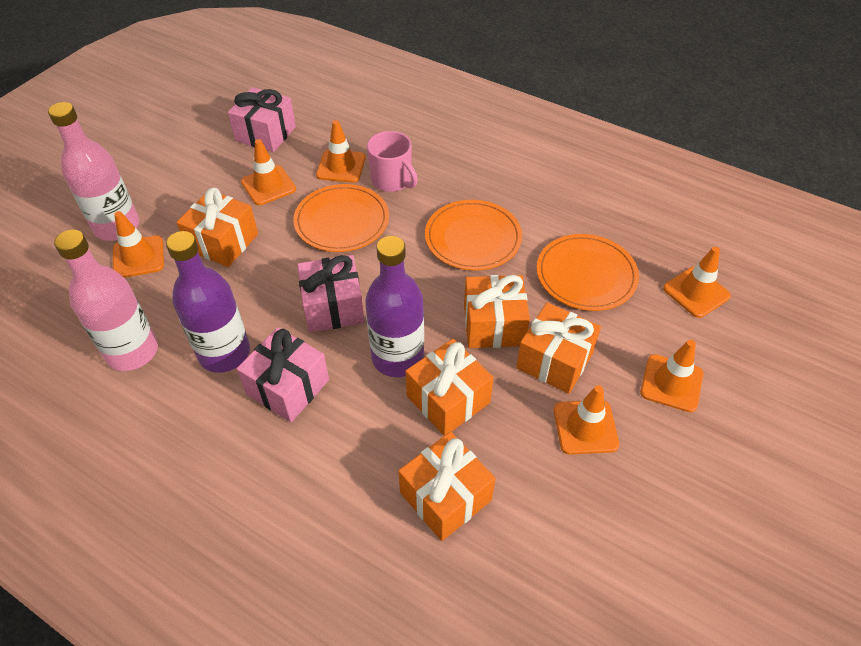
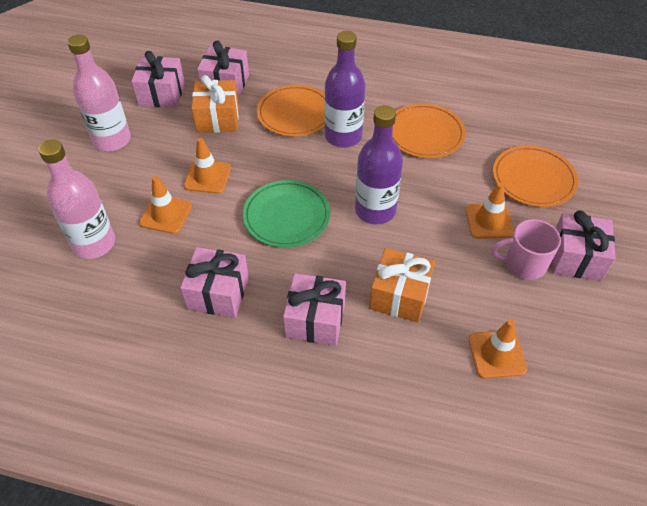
green plate: 0 -> 1
orange gift: 5 -> 2
orange traffic cone: 6 -> 4
pink gift: 3 -> 5

